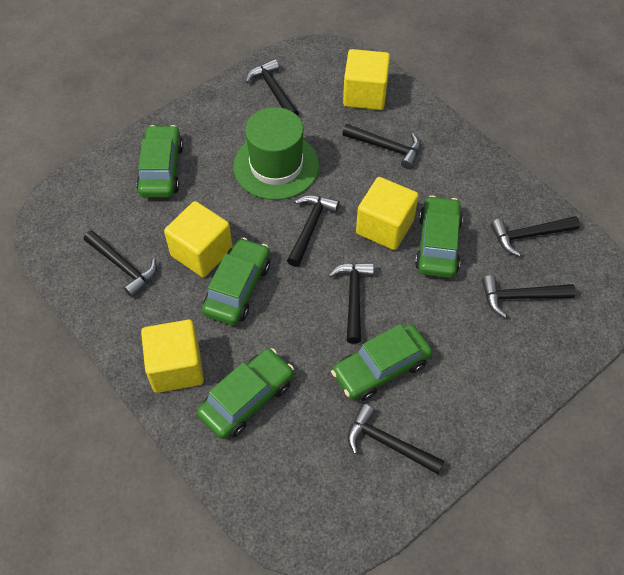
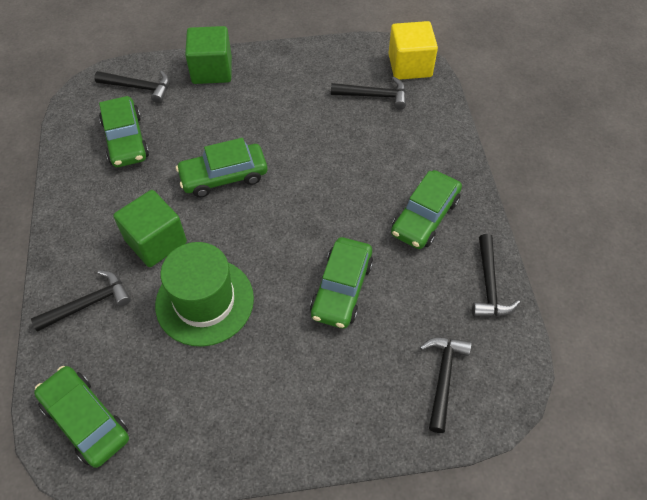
black hammer: 8 -> 5
green cube: 0 -> 2
yellow cube: 4 -> 1

